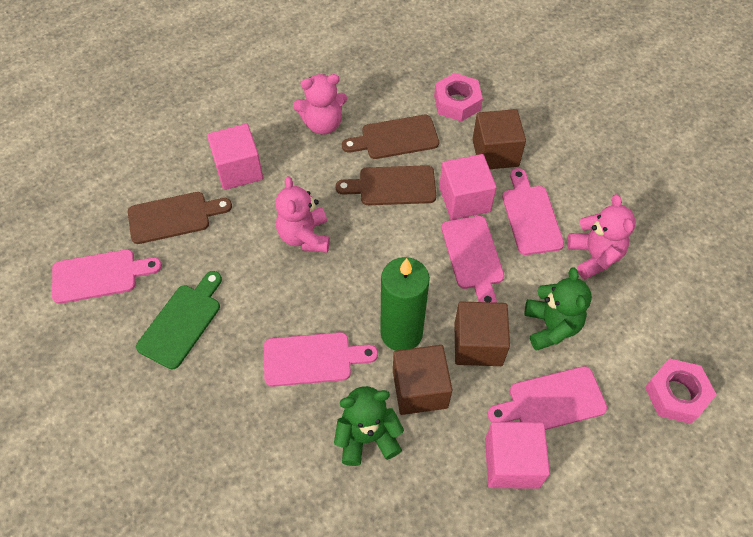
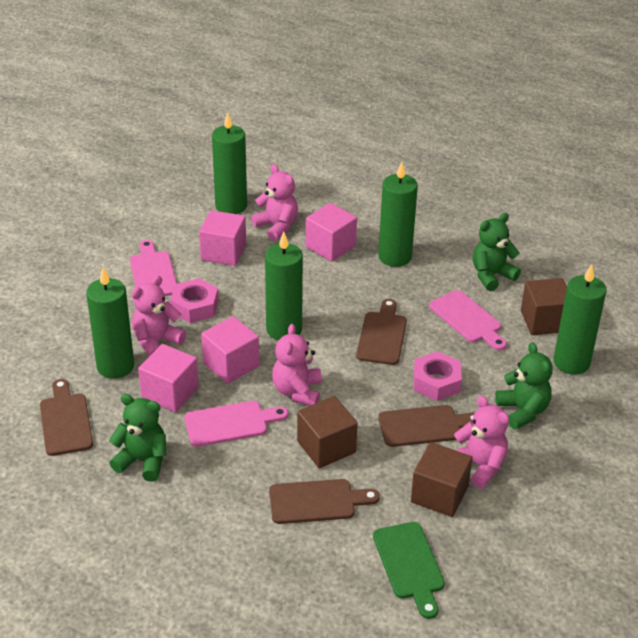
brown cutting board: 3 -> 4
green candle: 1 -> 5
green teddy bear: 2 -> 3
pink cube: 3 -> 4
pink cutting board: 5 -> 3
pink teddy bear: 3 -> 4

